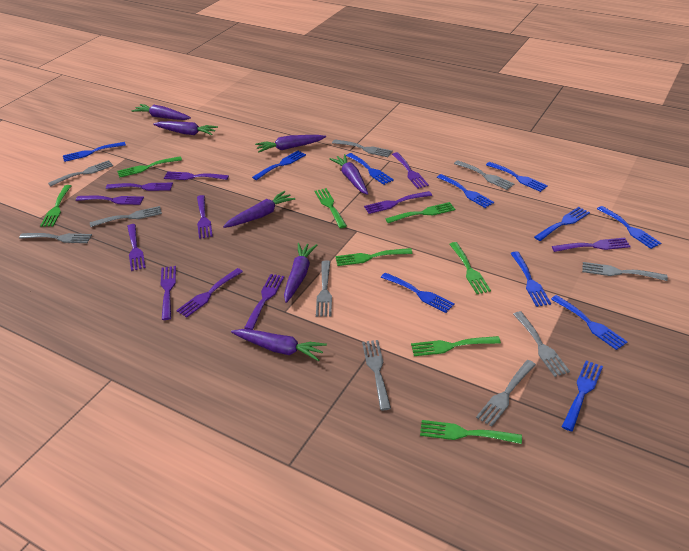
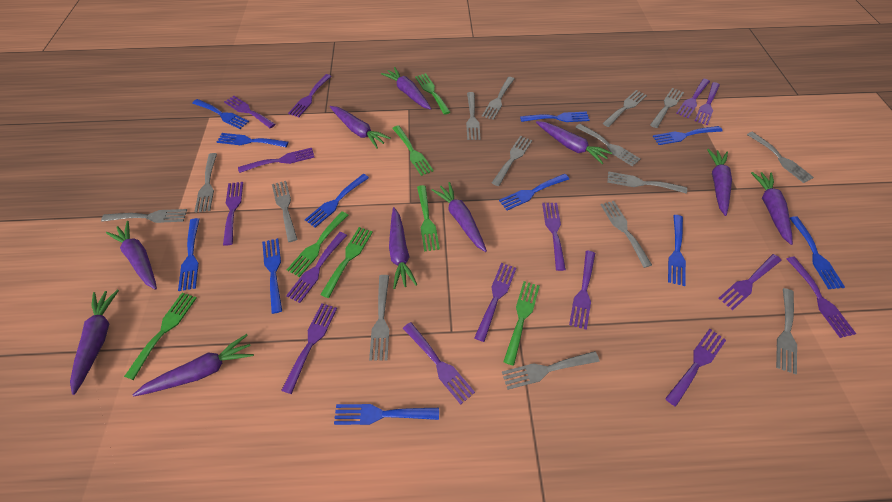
green fork: 8 -> 7
grey fork: 10 -> 15
purple carrot: 7 -> 10
purple fork: 11 -> 15

